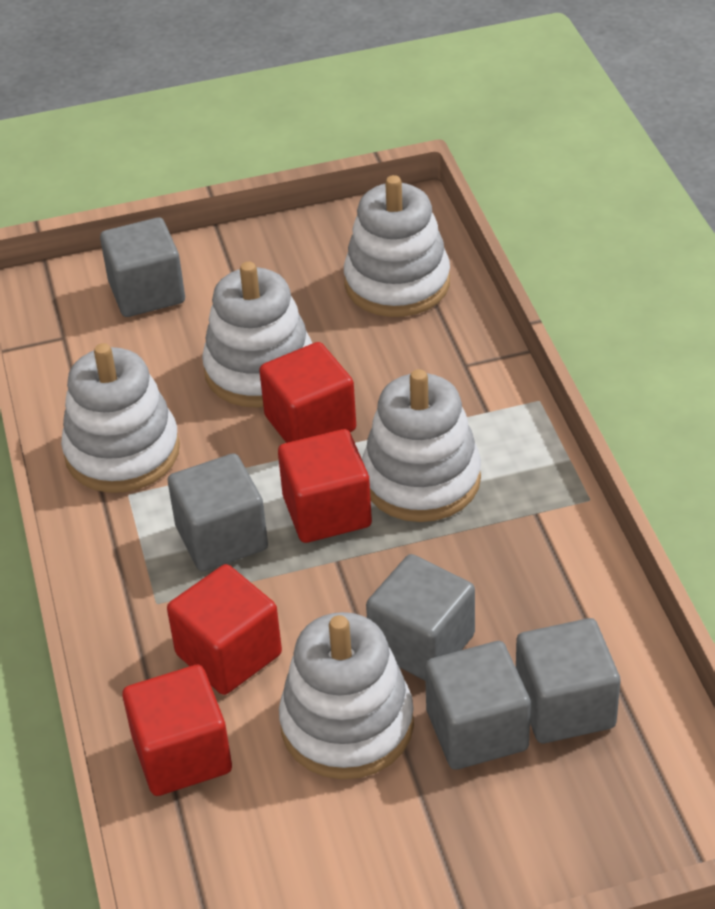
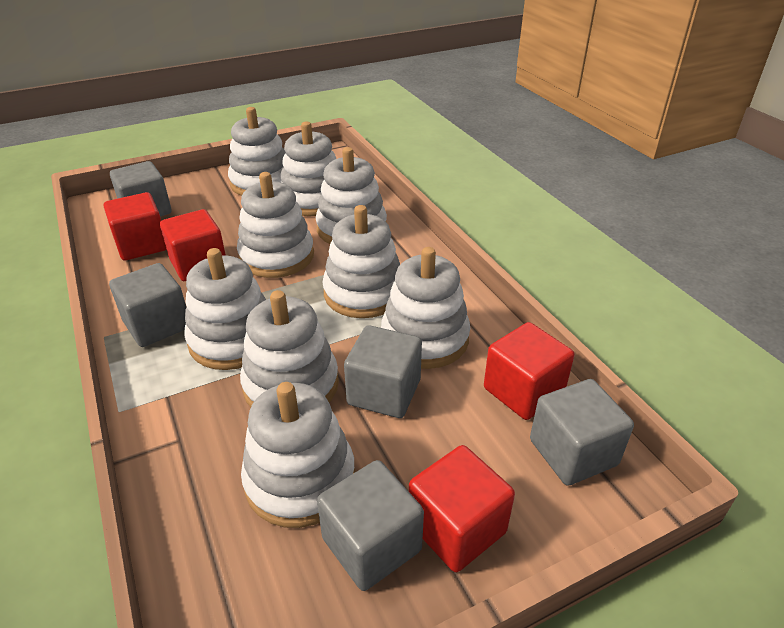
white stacking toy: 5 -> 9

